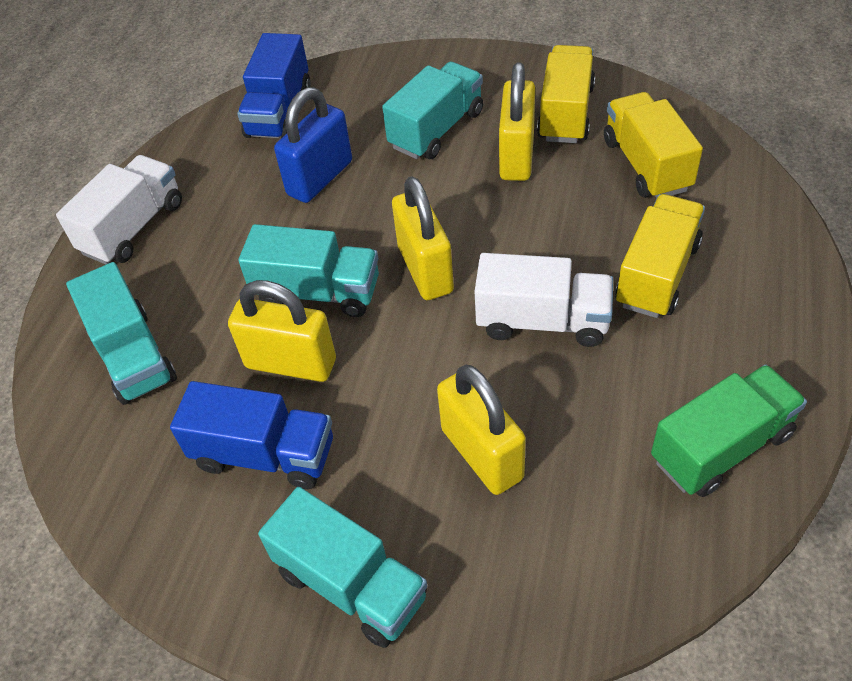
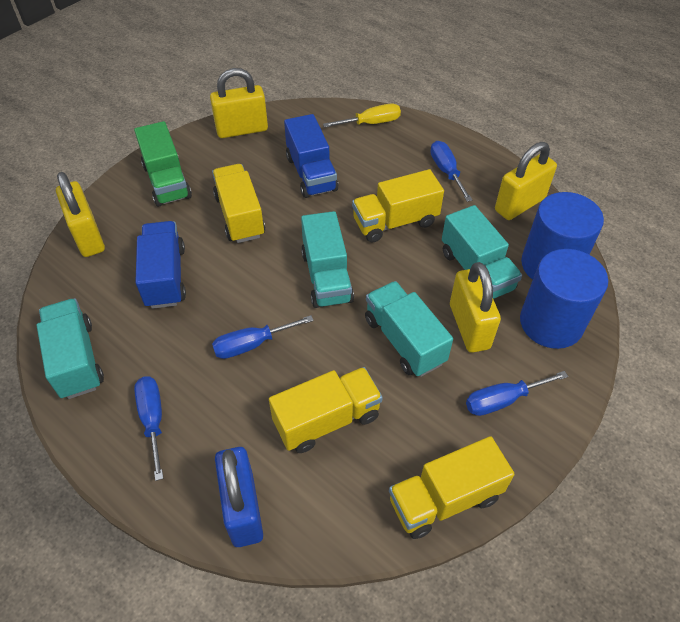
blue cylinder: 0 -> 2
blue screwdriver: 0 -> 4
white truck: 2 -> 0
yellow screwdriver: 0 -> 1
yellow truck: 3 -> 4

